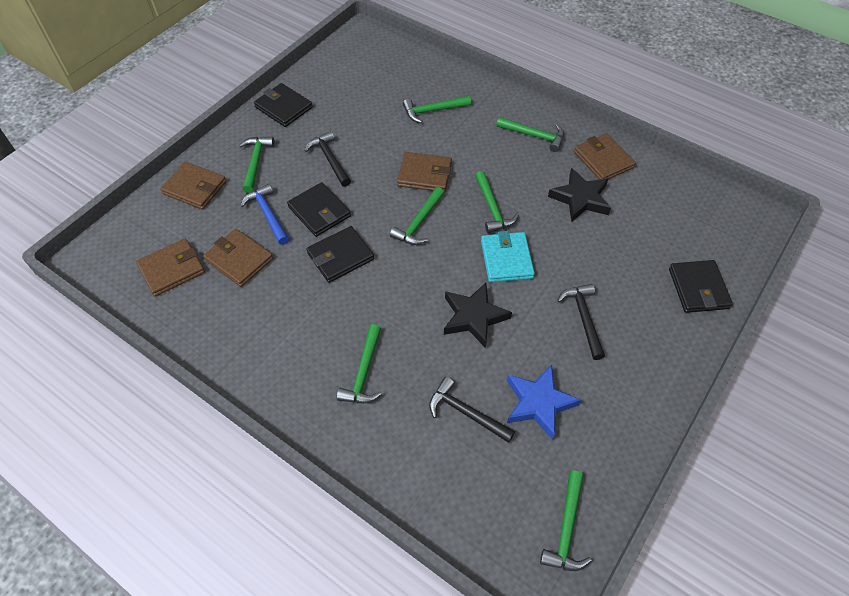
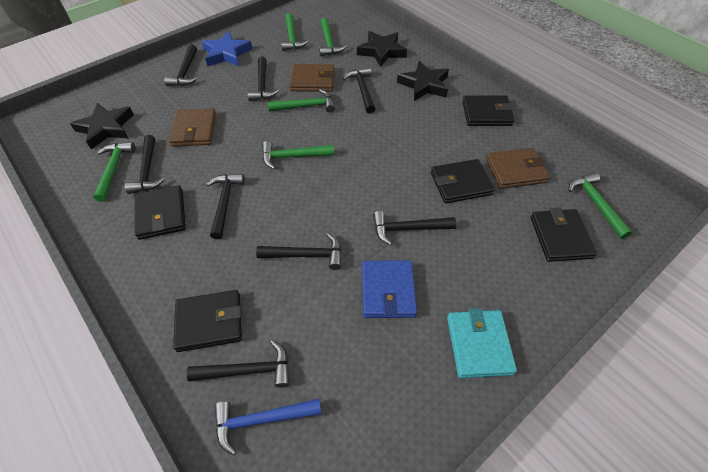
black hammer: 3 -> 8
black star: 2 -> 3
black wallet: 4 -> 5
blue wallet: 0 -> 1
brown wallet: 5 -> 3
green hammer: 7 -> 6

